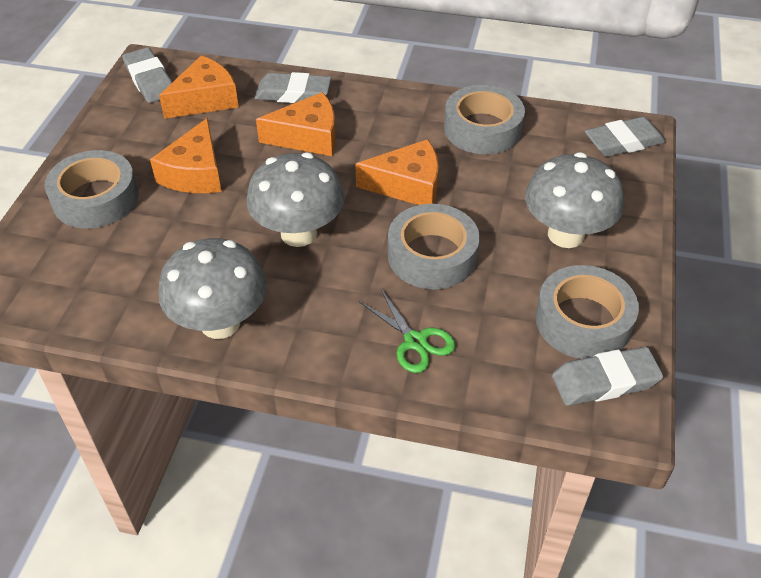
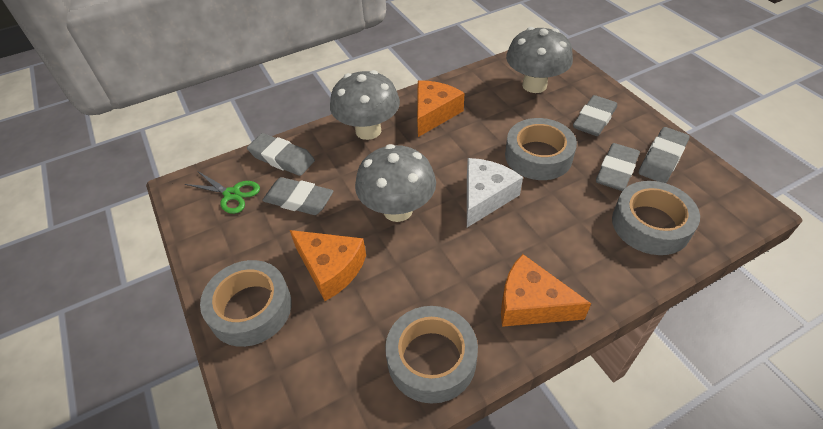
grey eraser: 4 -> 5
orange cheese: 4 -> 3
white cheese: 0 -> 1

